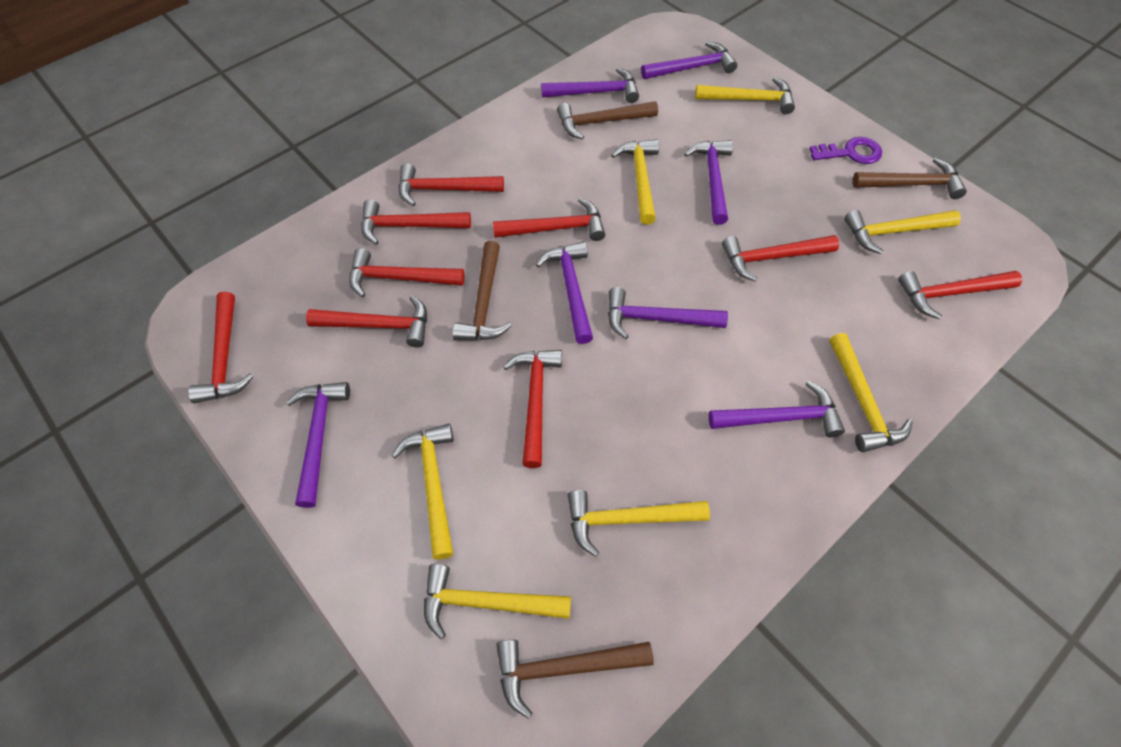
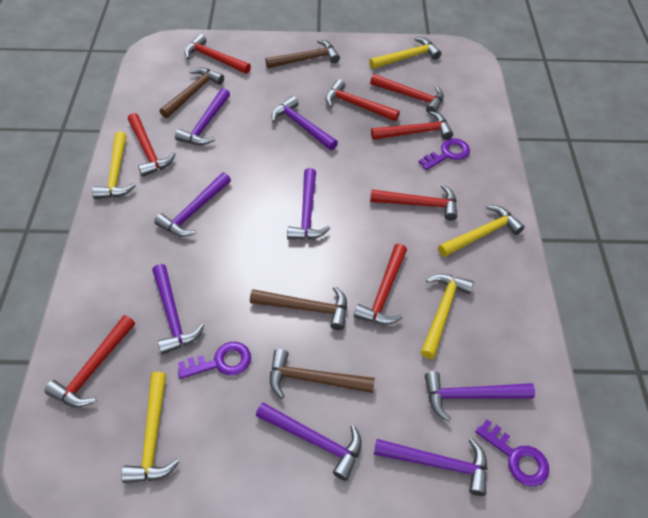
purple hammer: 7 -> 8
purple key: 1 -> 3
red hammer: 9 -> 8
yellow hammer: 7 -> 5

